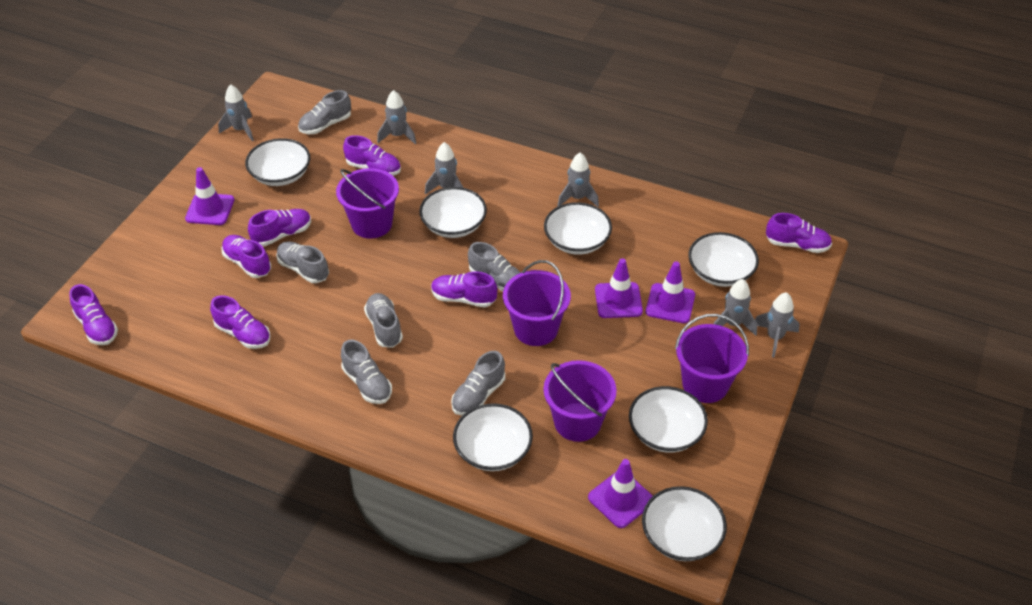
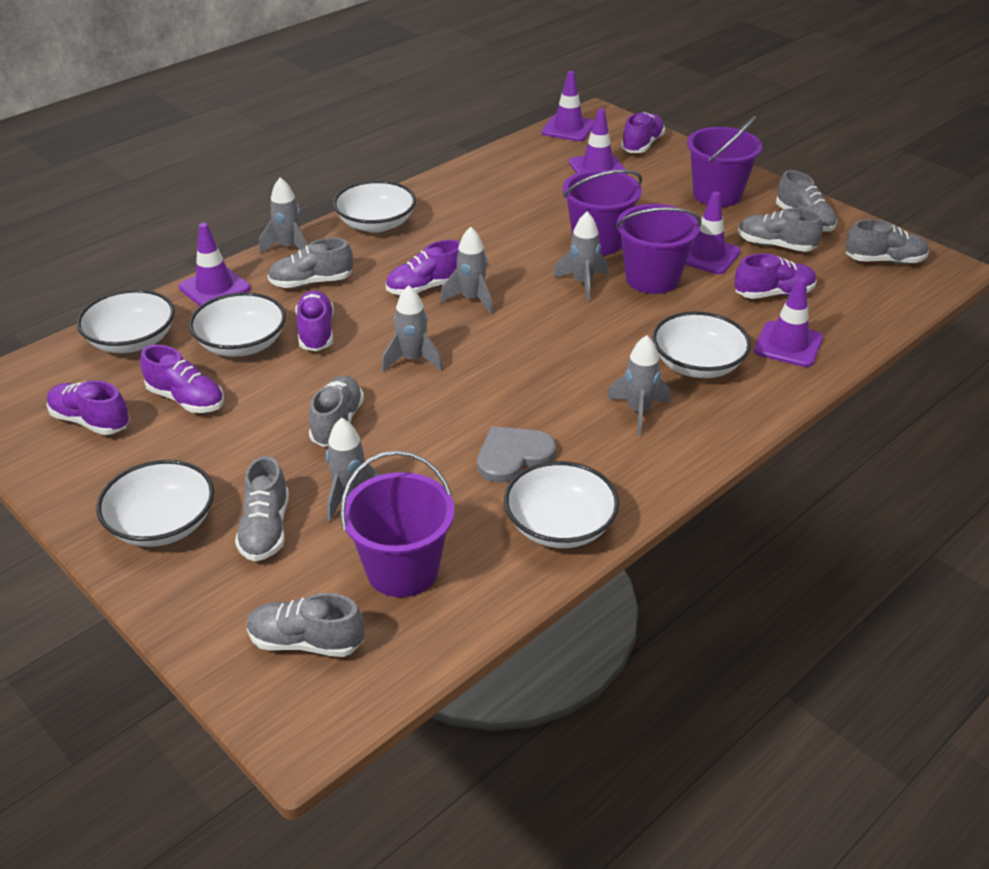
grey heart: 0 -> 1
grey shoe: 6 -> 7
purple shoe: 7 -> 6
purple traffic cone: 4 -> 5
white bowl: 7 -> 6

